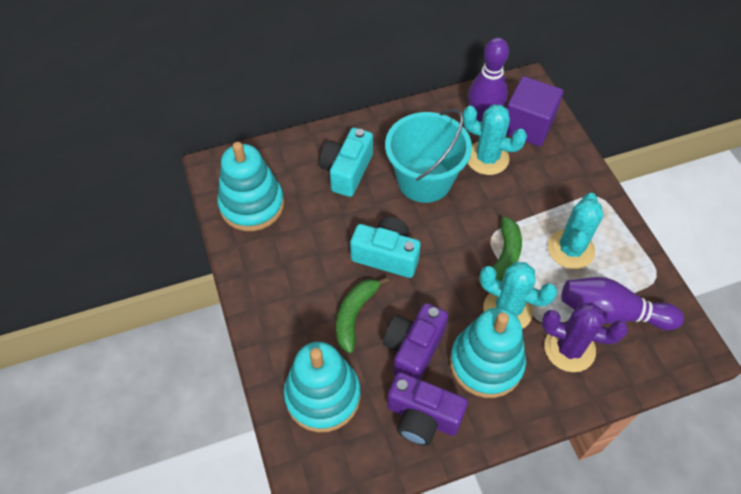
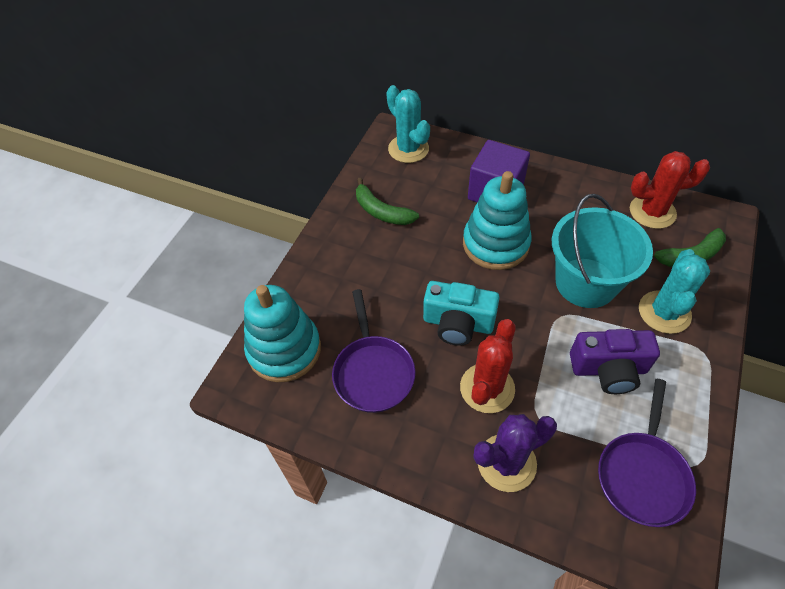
purple bowling pin: 2 -> 0
purple camera: 2 -> 1
purple pan: 0 -> 2
red cactus: 0 -> 2
turquoise cactus: 3 -> 2
turquoise camera: 2 -> 1
turquoise stacking toy: 3 -> 2

